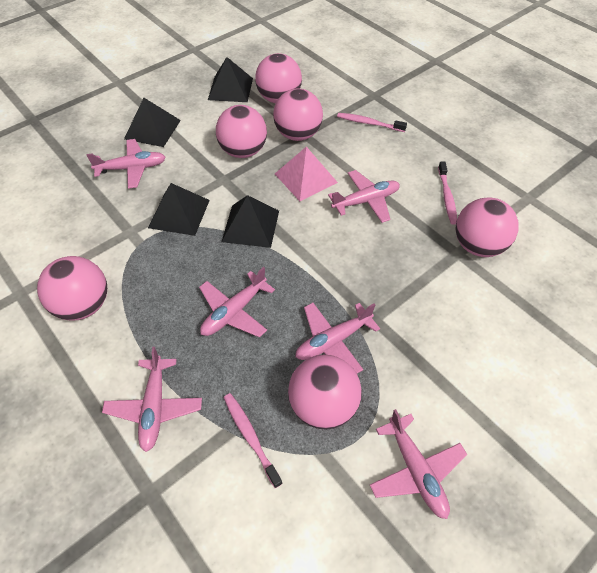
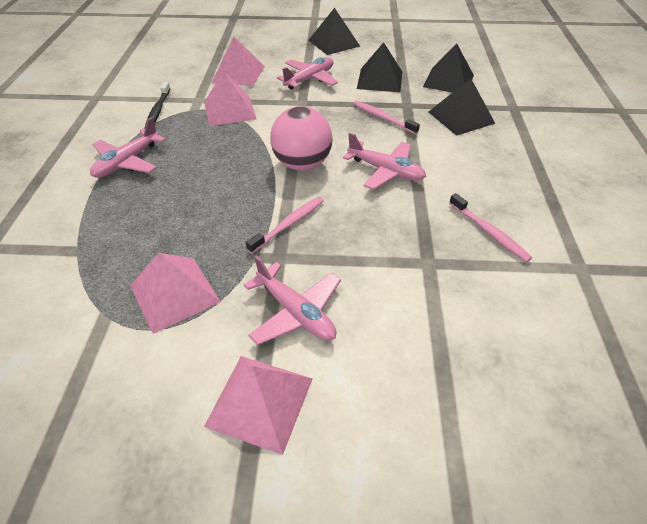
black toothbrush: 0 -> 1
pink ball: 6 -> 1
pink plane: 6 -> 4
pink pyramid: 1 -> 4

